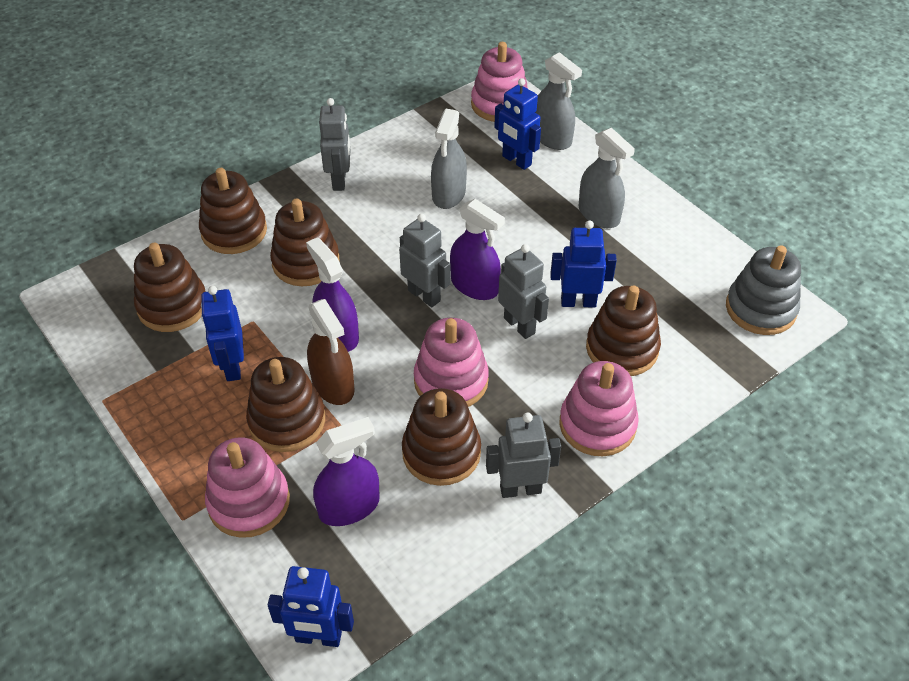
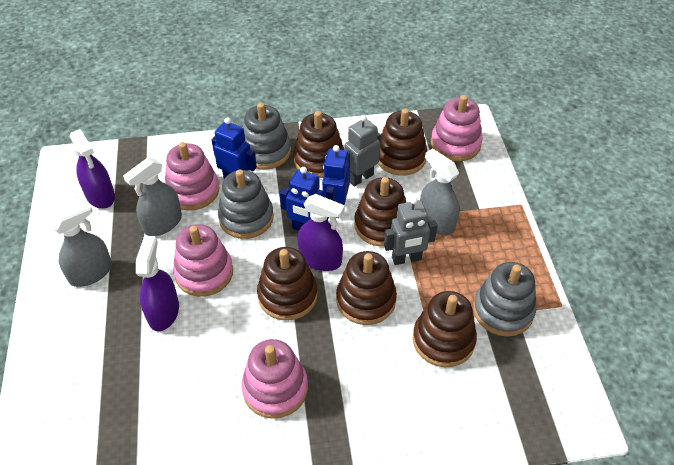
blue robot: 4 -> 3
brown spray bottle: 1 -> 0
grey robot: 4 -> 2
grey stacking toy: 1 -> 3

